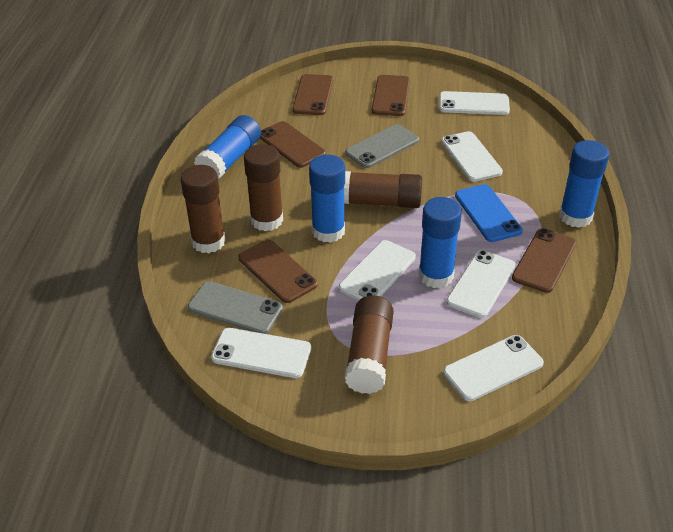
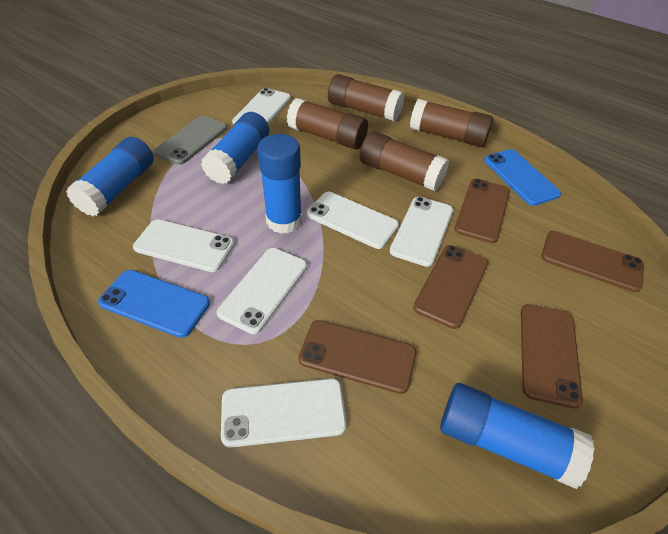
blue phone: 1 -> 2
grey phone: 2 -> 1

